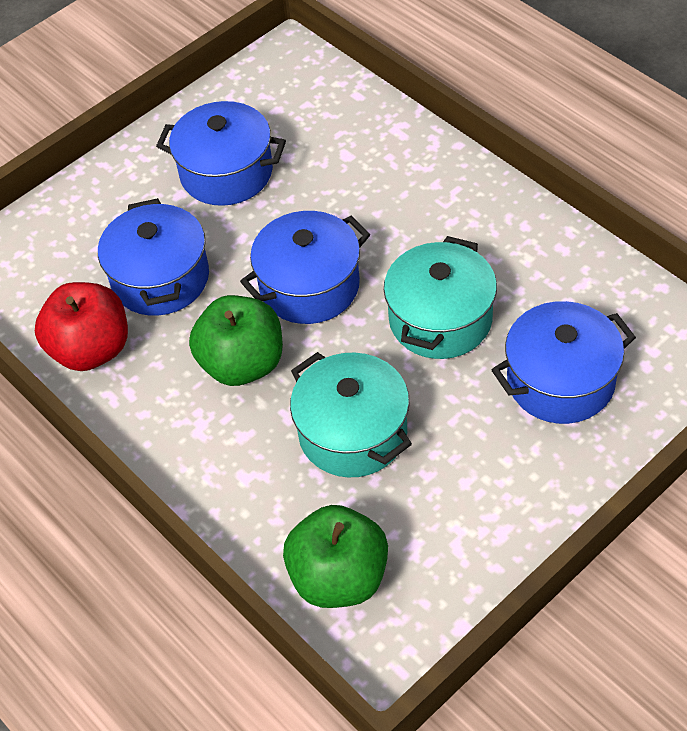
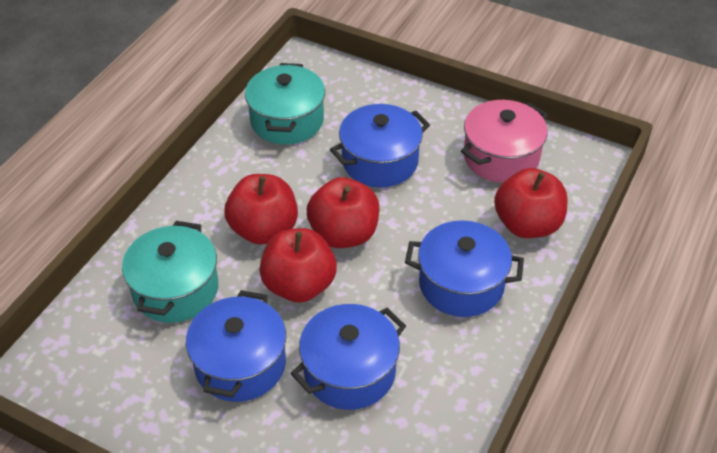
green apple: 2 -> 0
pink pot: 0 -> 1
red apple: 1 -> 4

